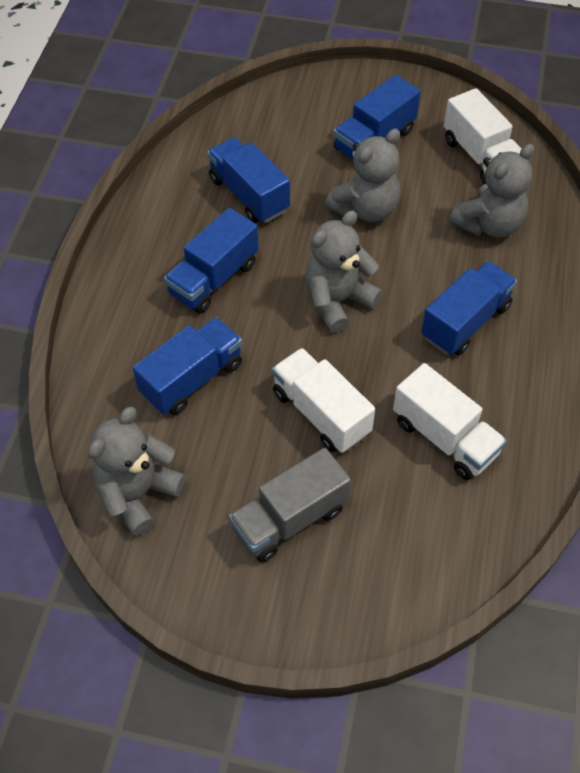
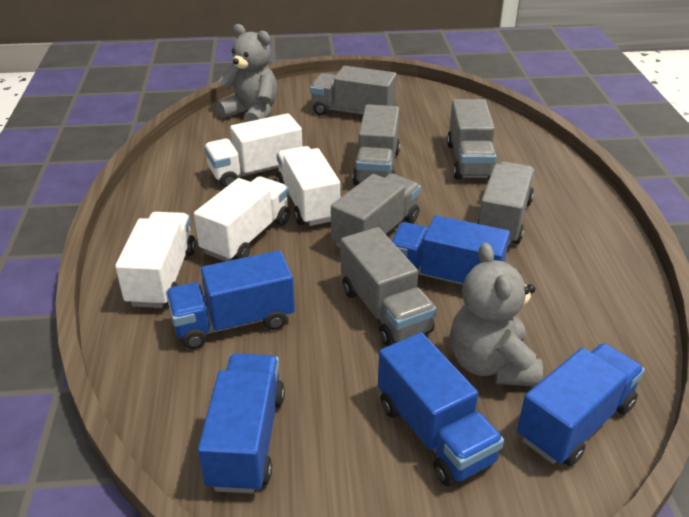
grey teddy bear: 4 -> 2
grey truck: 1 -> 6
white truck: 3 -> 4

